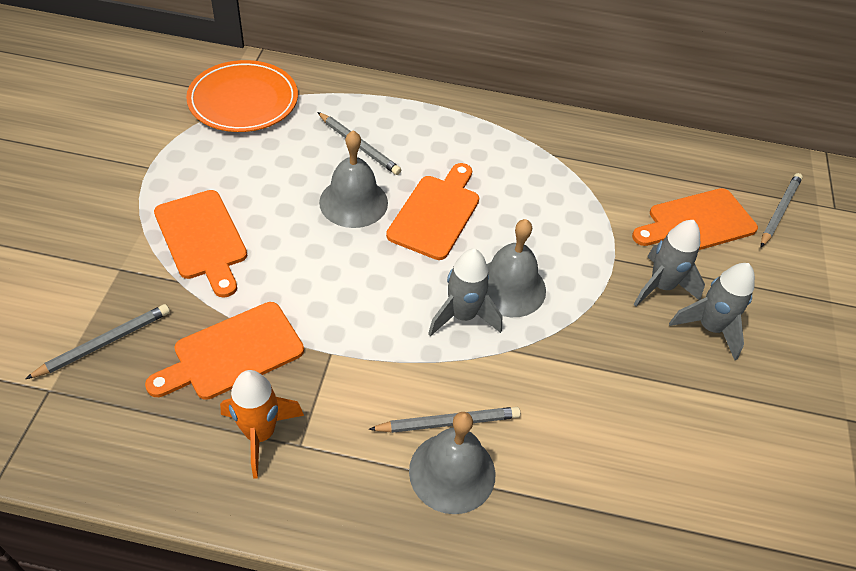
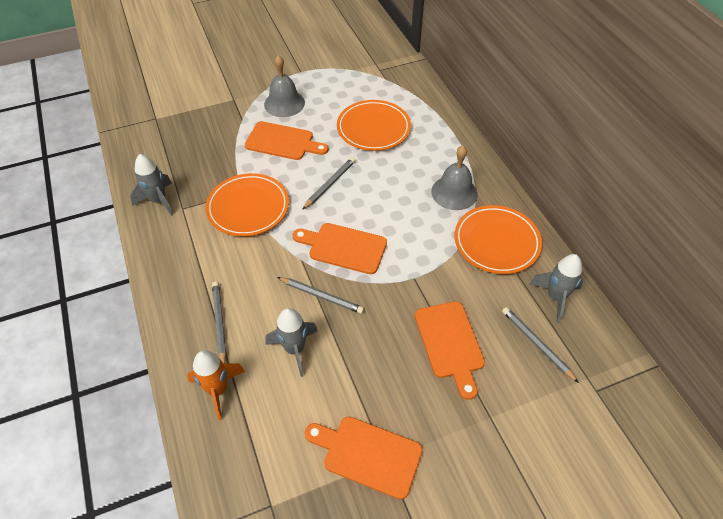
grey bell: 3 -> 2
orange plate: 1 -> 3

